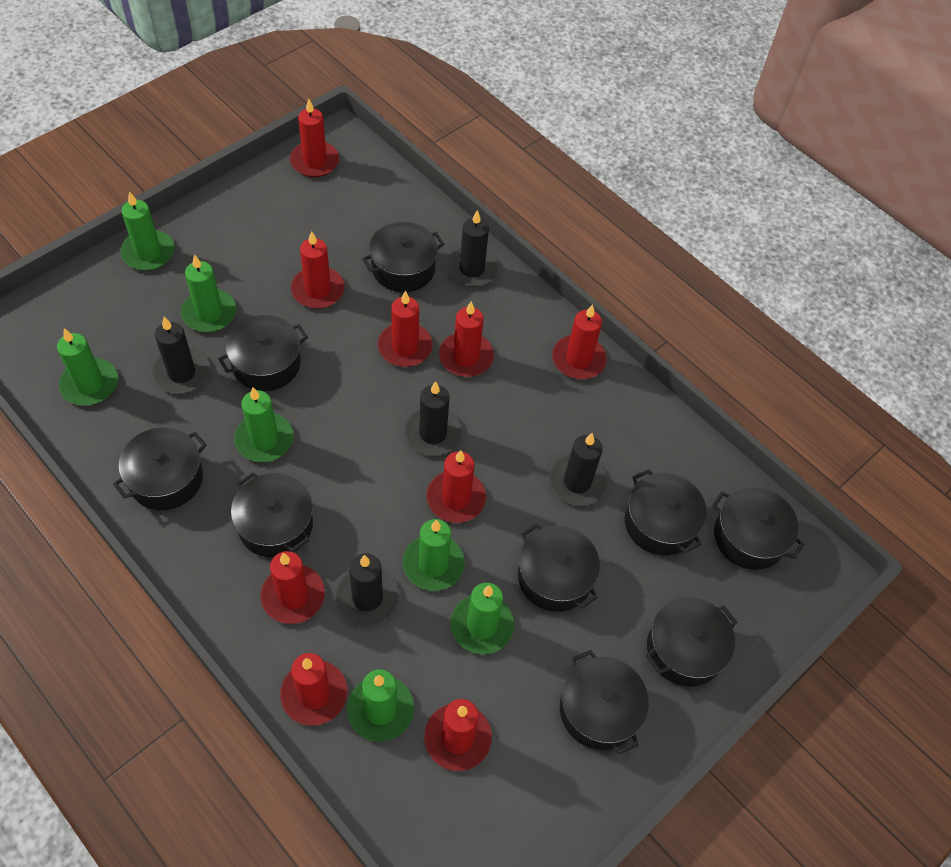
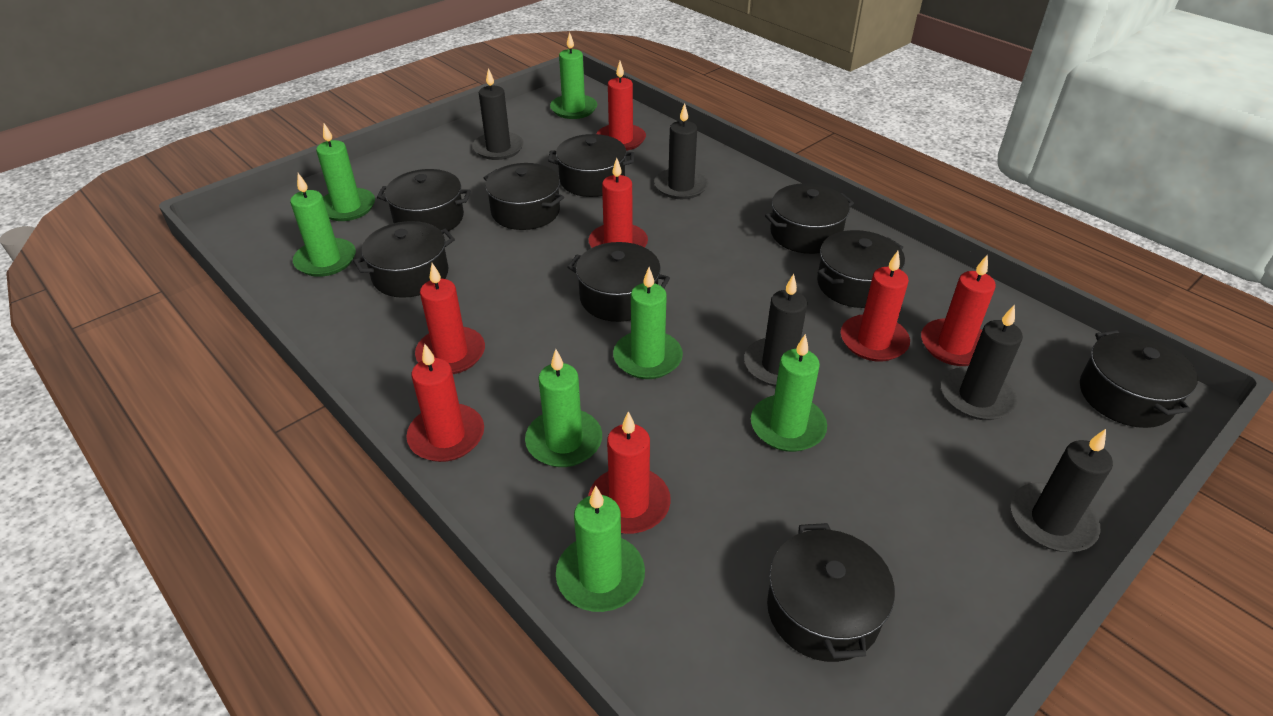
red candle: 9 -> 7

